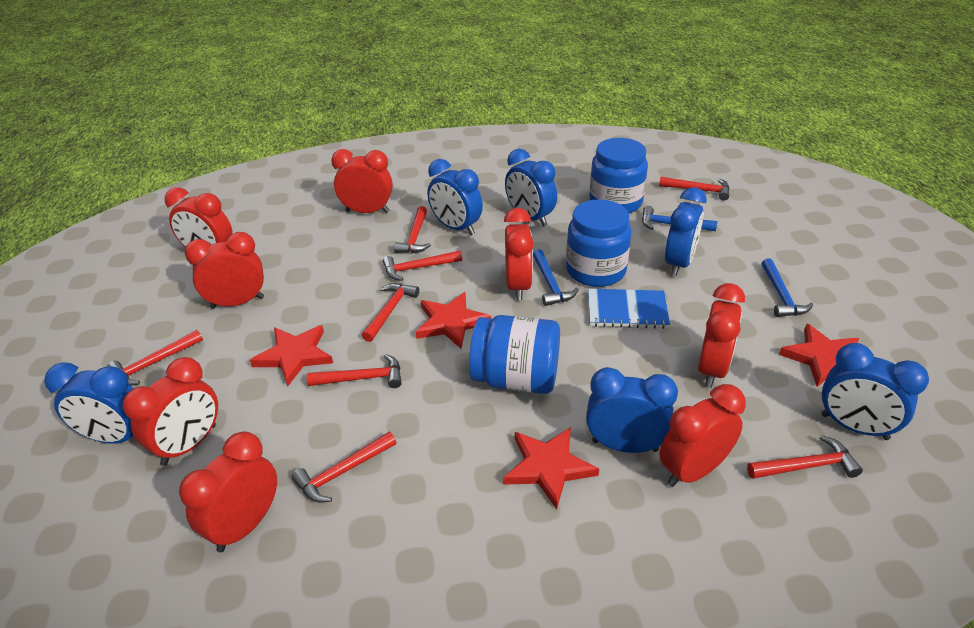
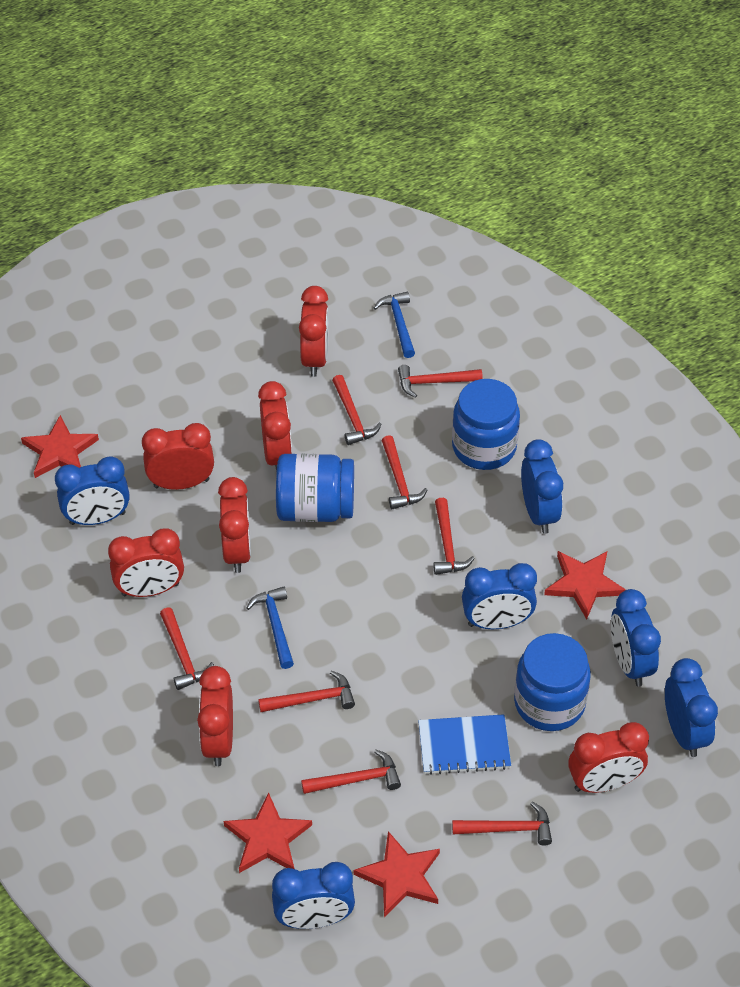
blue hammer: 3 -> 2
red clock: 8 -> 7

